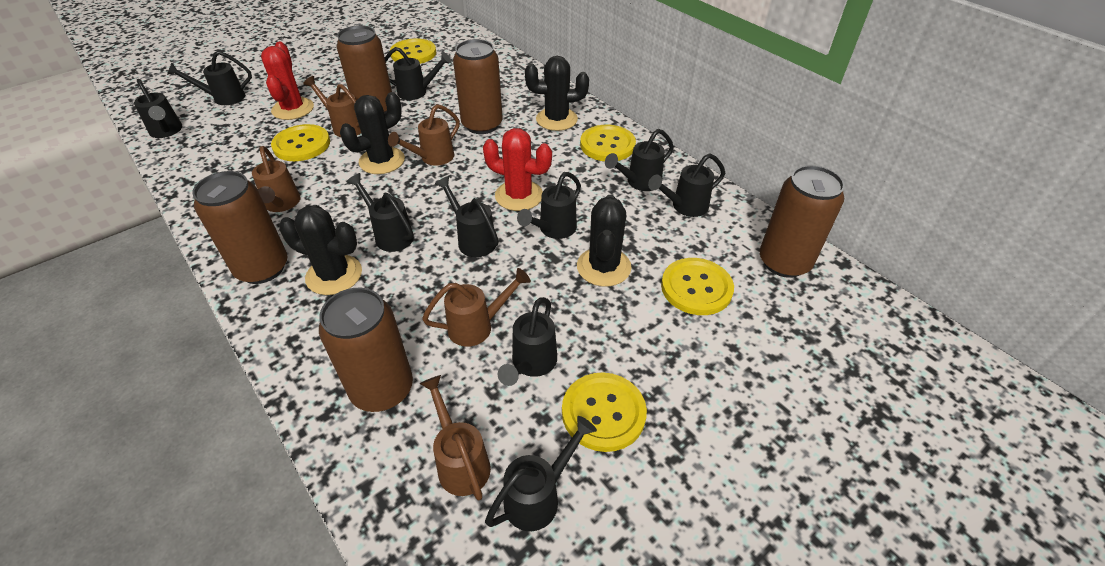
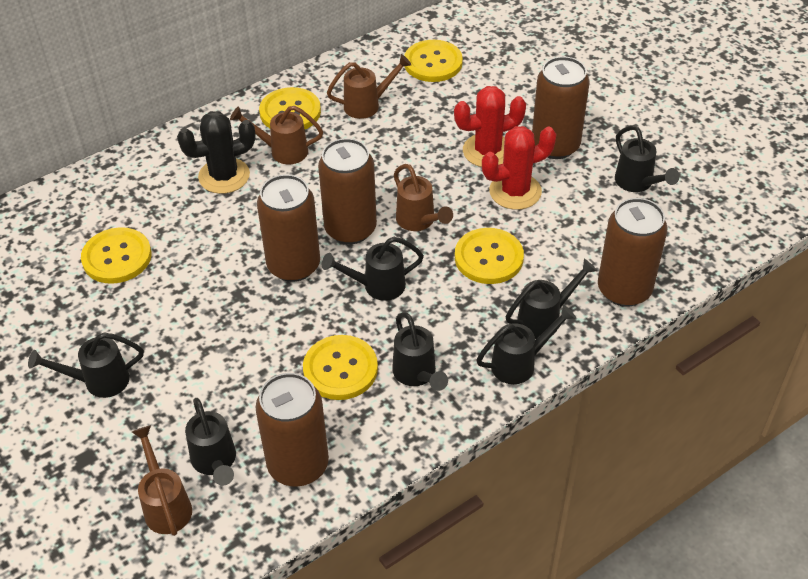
black cactus: 4 -> 1
black watering can: 10 -> 7
brown watering can: 5 -> 4

